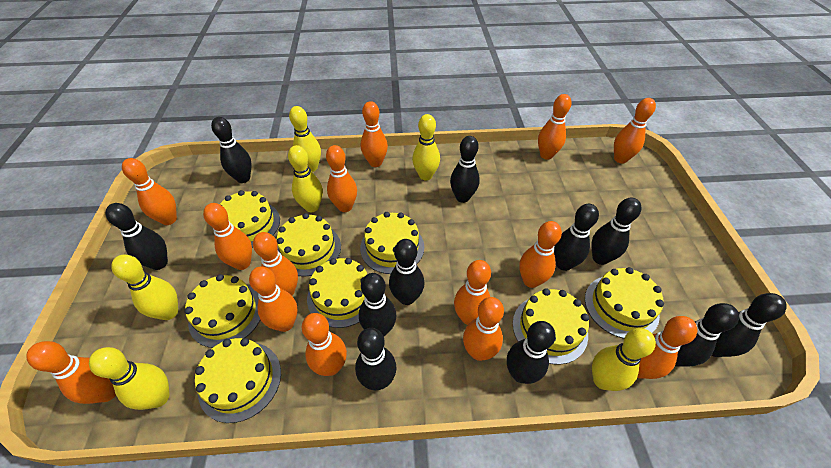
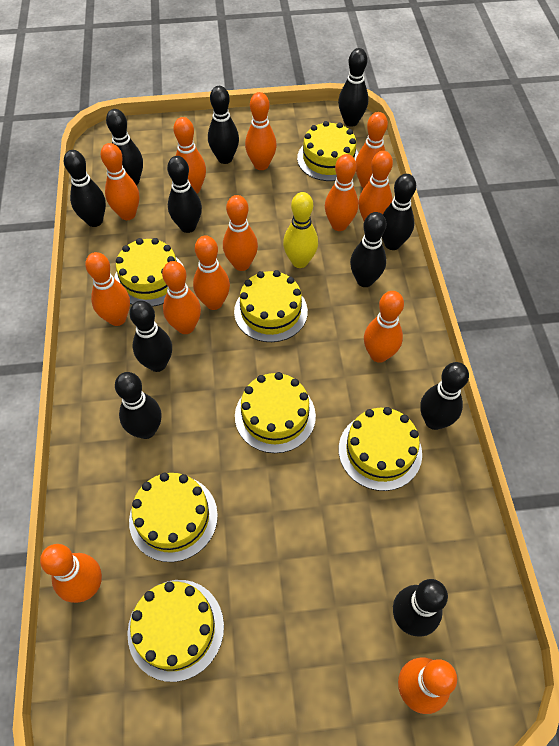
orange bowling pin: 14 -> 13
yellow bowling pin: 6 -> 1
yellow cake: 8 -> 7

